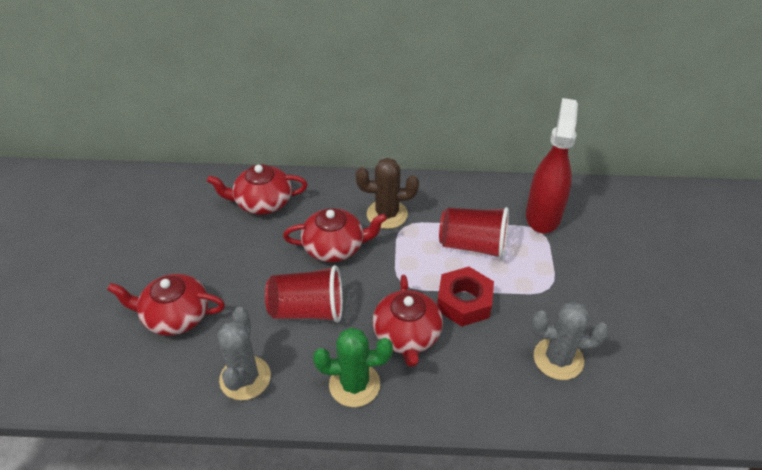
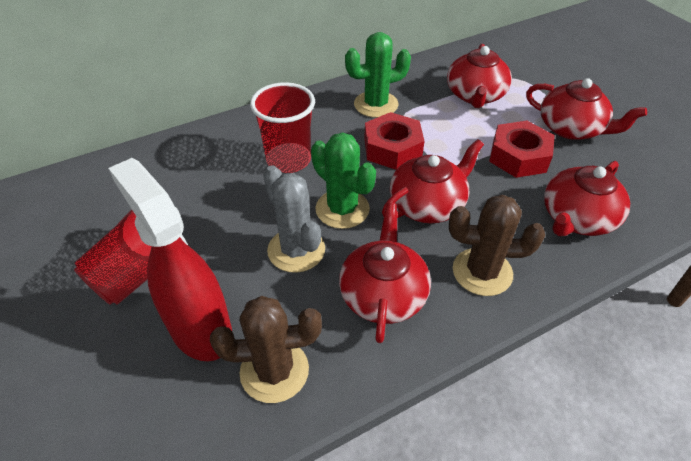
brown cactus: 1 -> 2
green cactus: 1 -> 2
grey cactus: 2 -> 1
red nut: 1 -> 2
red teapot: 4 -> 5

